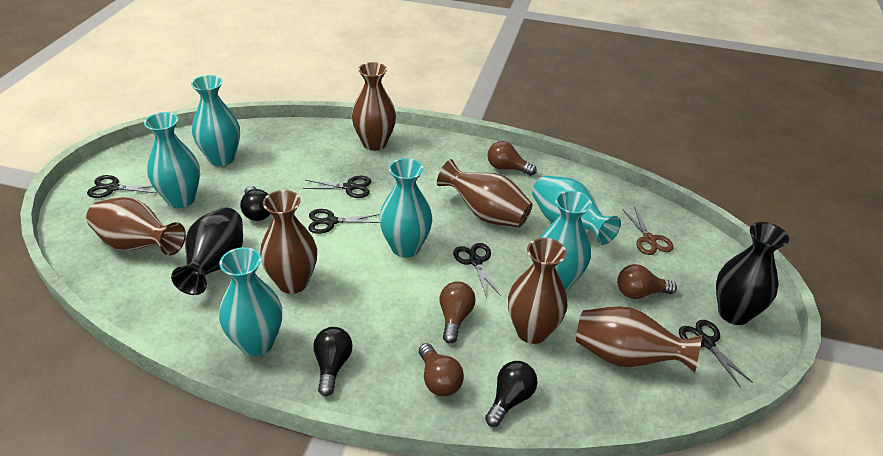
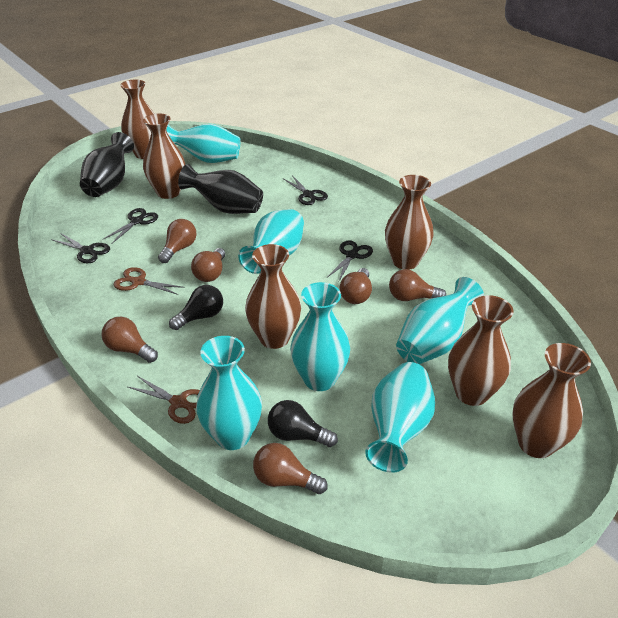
black light bulb: 3 -> 2
black scissors: 5 -> 4
brown light bulb: 4 -> 6
brown scissors: 1 -> 2

